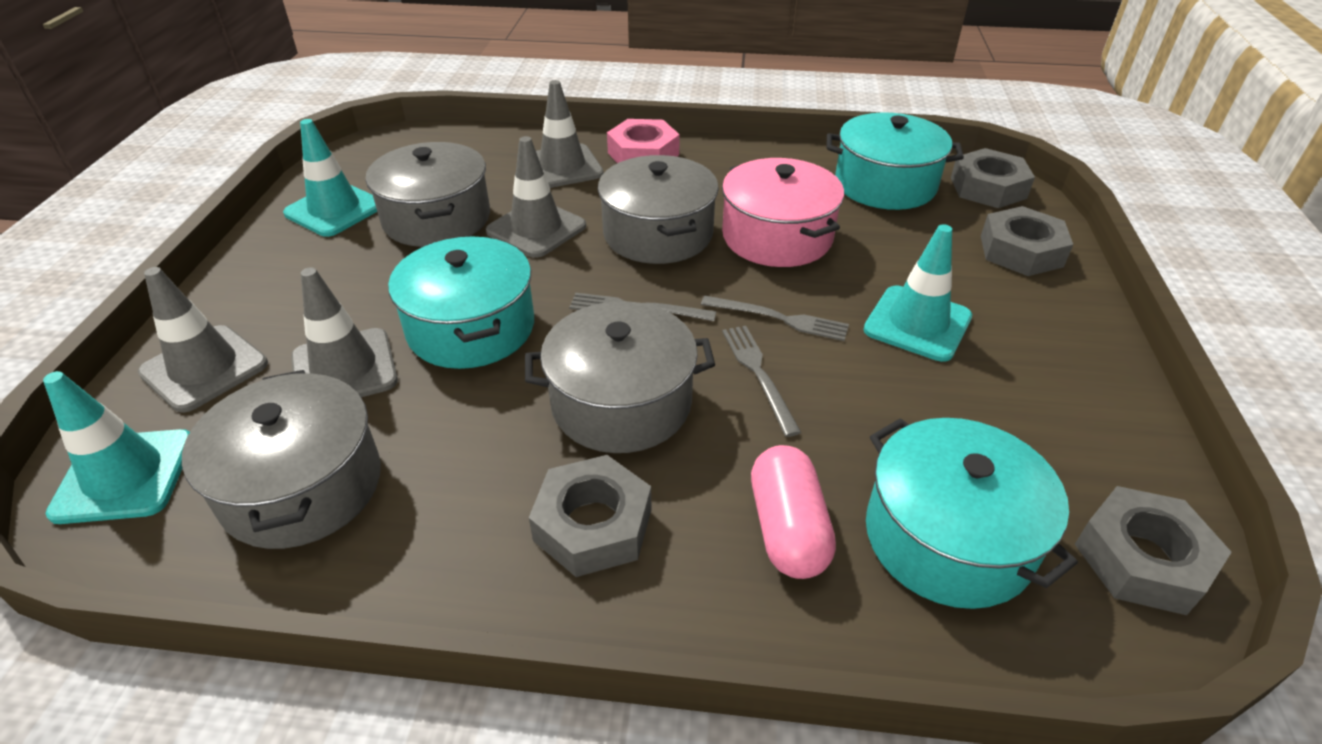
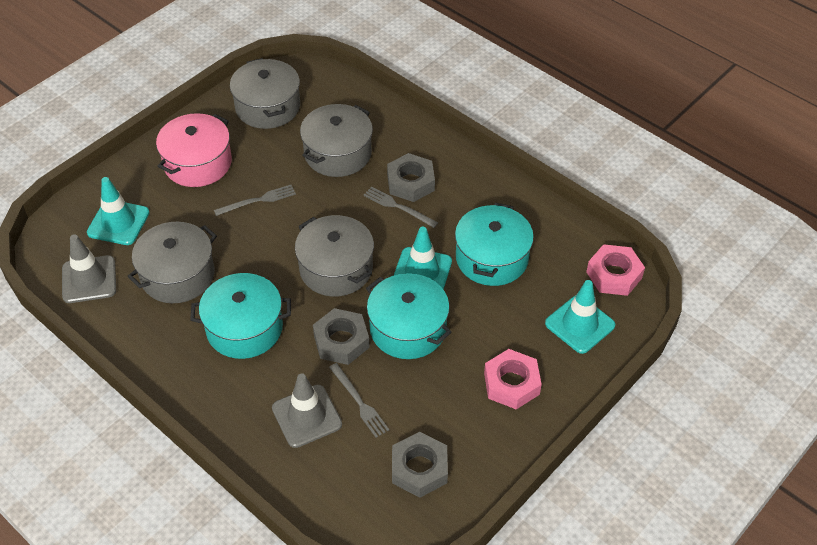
grey nut: 4 -> 3
grey traffic cone: 4 -> 2
pink capsule: 1 -> 0
pink nut: 1 -> 2

